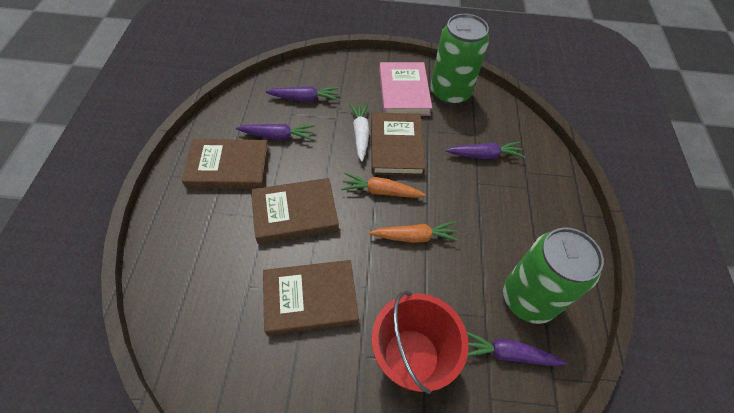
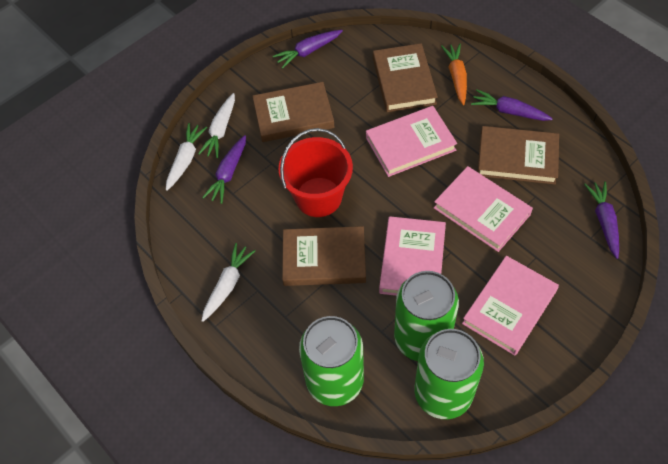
green can: 2 -> 3
orange carrot: 2 -> 1
pink book: 1 -> 4
white carrot: 1 -> 3

